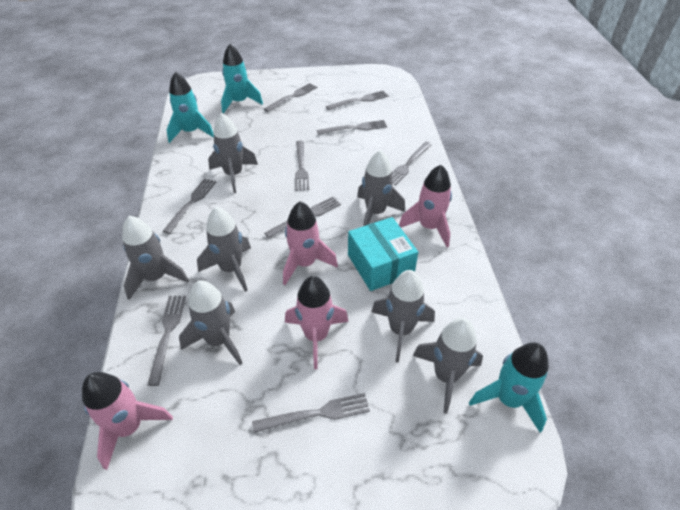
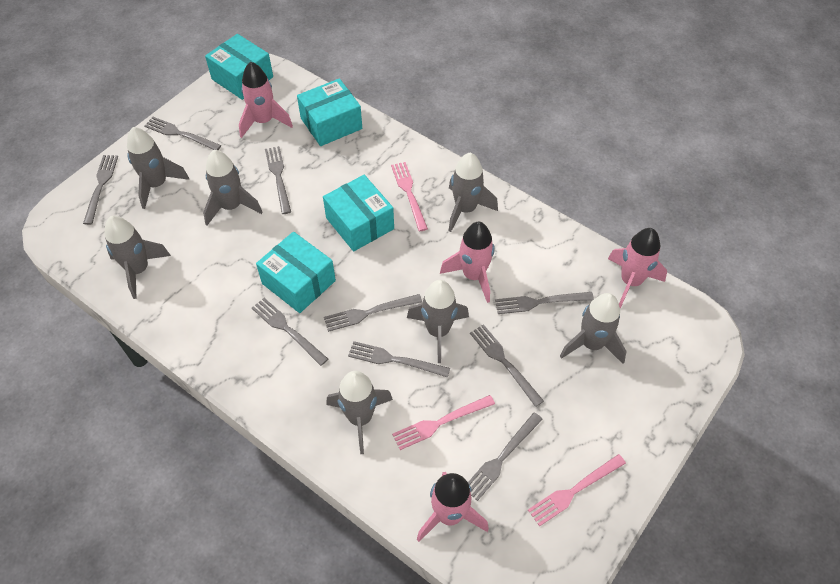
pink fork: 0 -> 3
turquoise box: 1 -> 4
turquoise rocket: 3 -> 0

